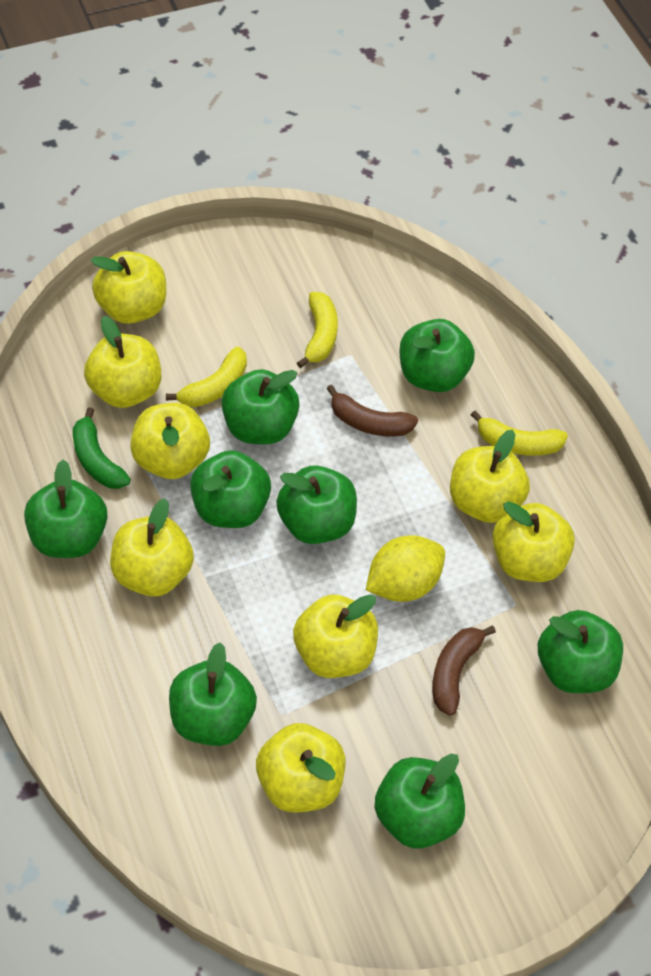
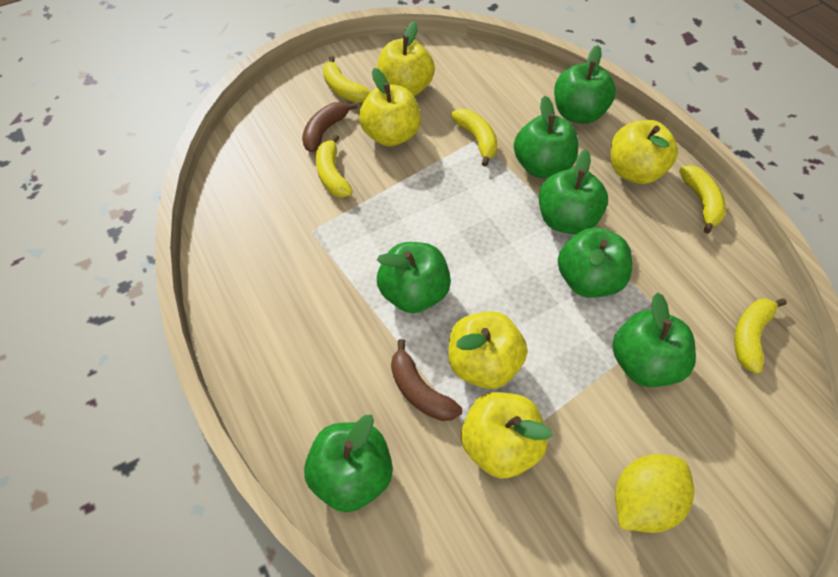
green apple: 8 -> 7
green banana: 1 -> 0
yellow apple: 8 -> 5
yellow banana: 3 -> 5

